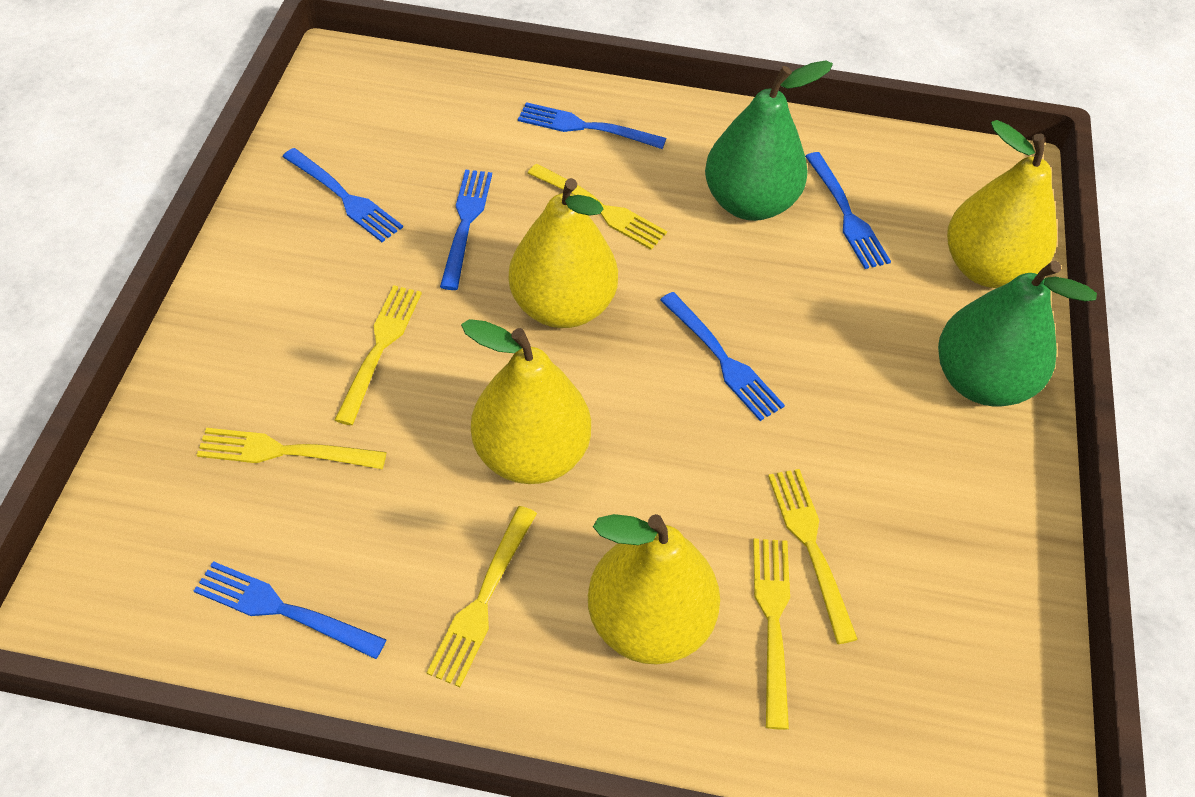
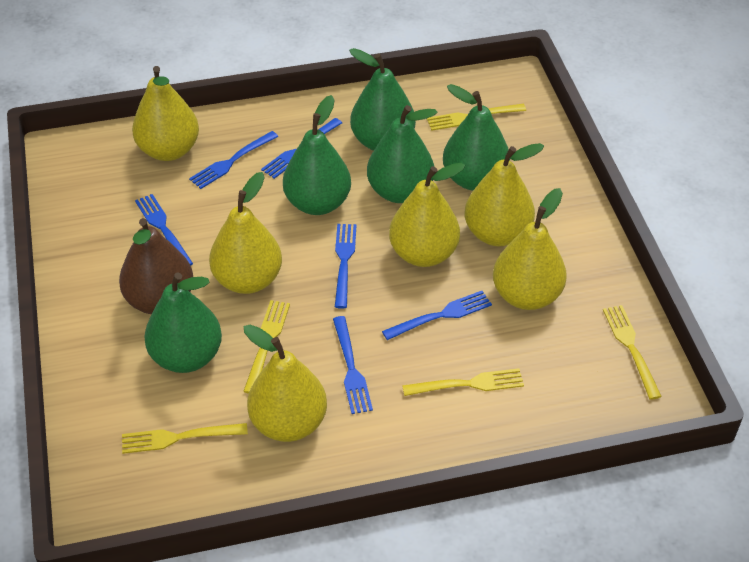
brown pear: 0 -> 1
green pear: 2 -> 5
yellow fork: 6 -> 5
yellow pear: 4 -> 6

